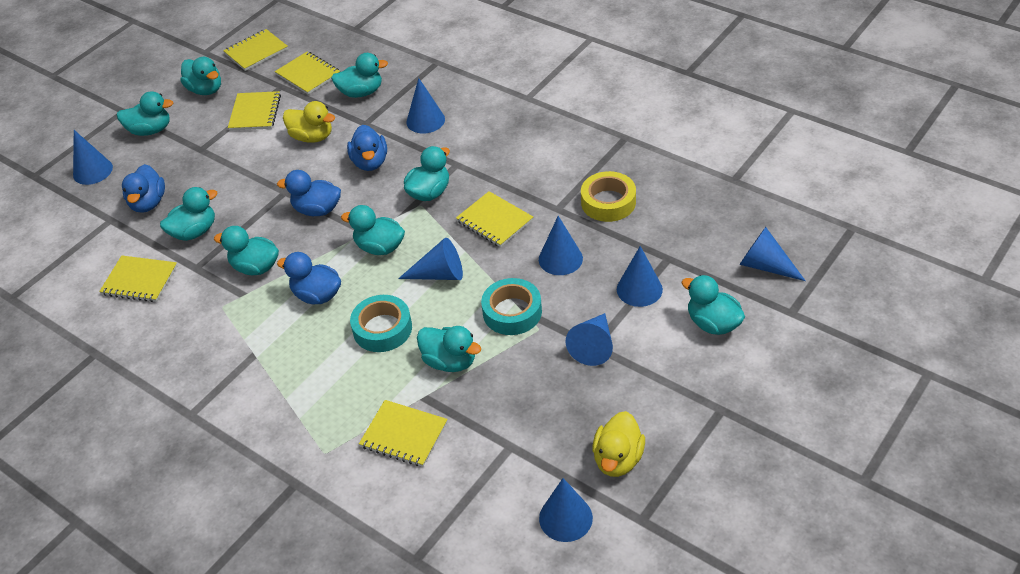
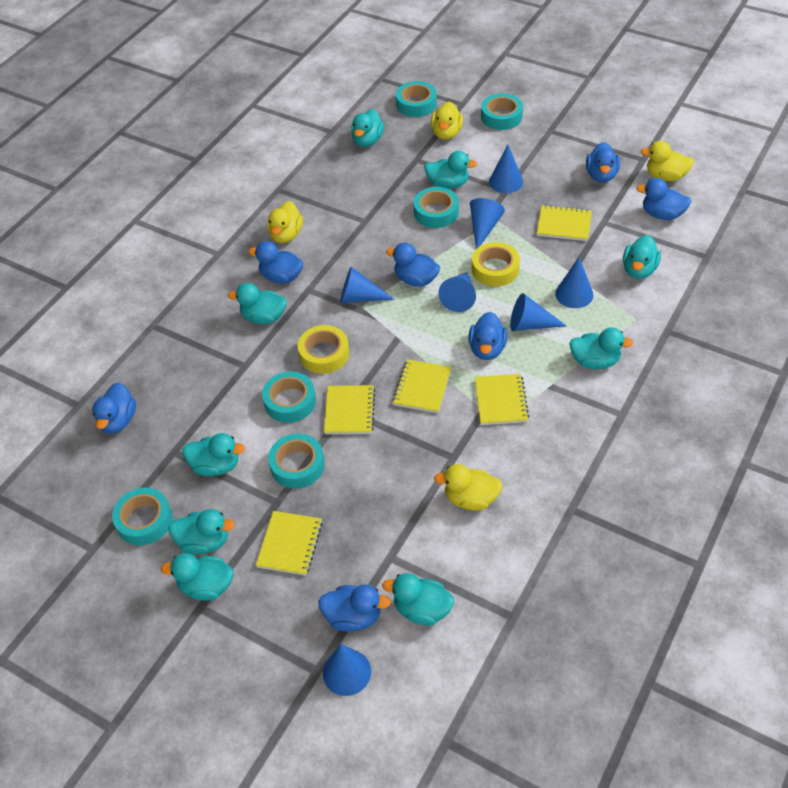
blue cone: 8 -> 7
blue duck: 4 -> 7
turquoise tape: 2 -> 6
yellow duck: 2 -> 4
yellow notebook: 6 -> 5
yellow tape: 1 -> 2

